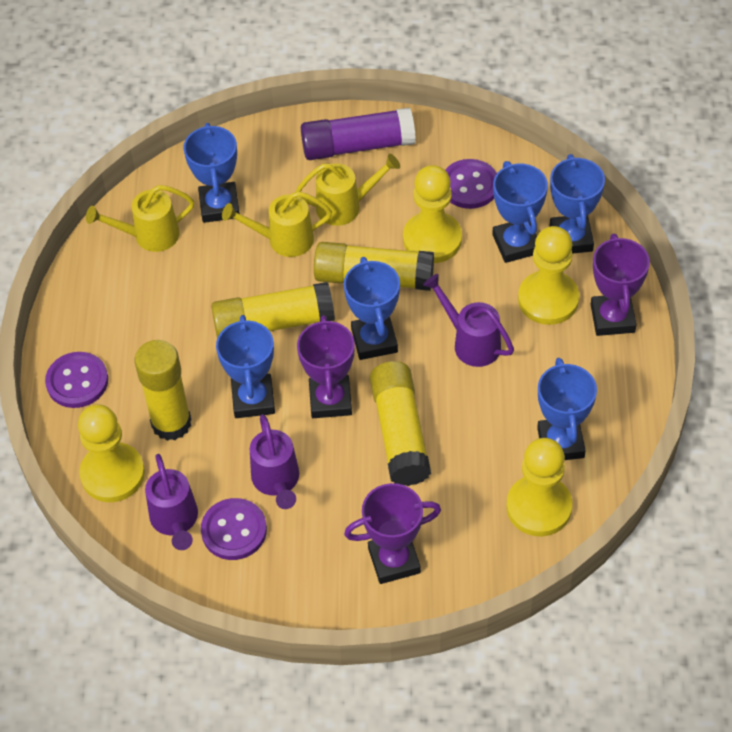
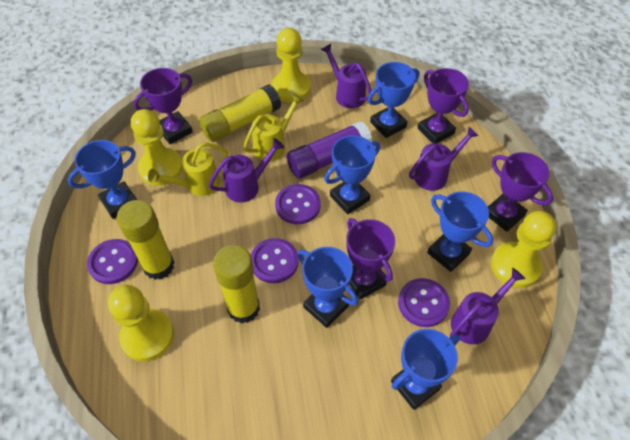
purple button: 3 -> 4
purple trophy: 3 -> 4
purple watering can: 3 -> 4
yellow glue stick: 4 -> 3
yellow watering can: 3 -> 2

